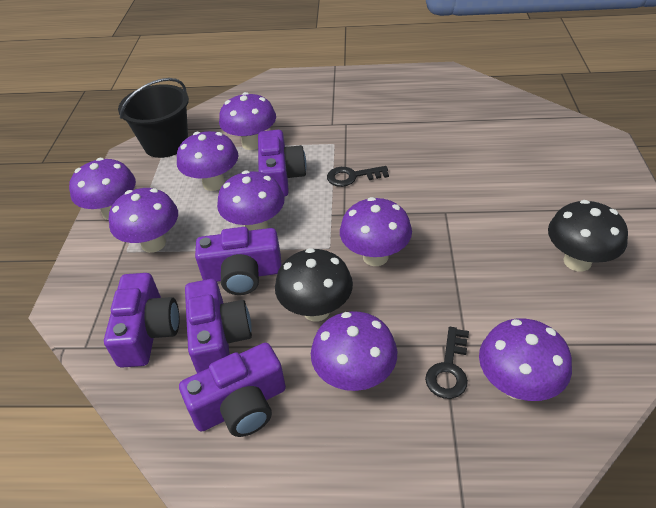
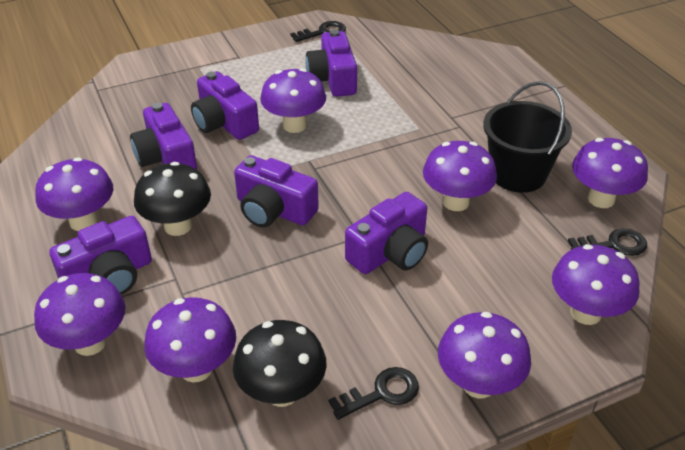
black key: 2 -> 3
purple camera: 5 -> 6

